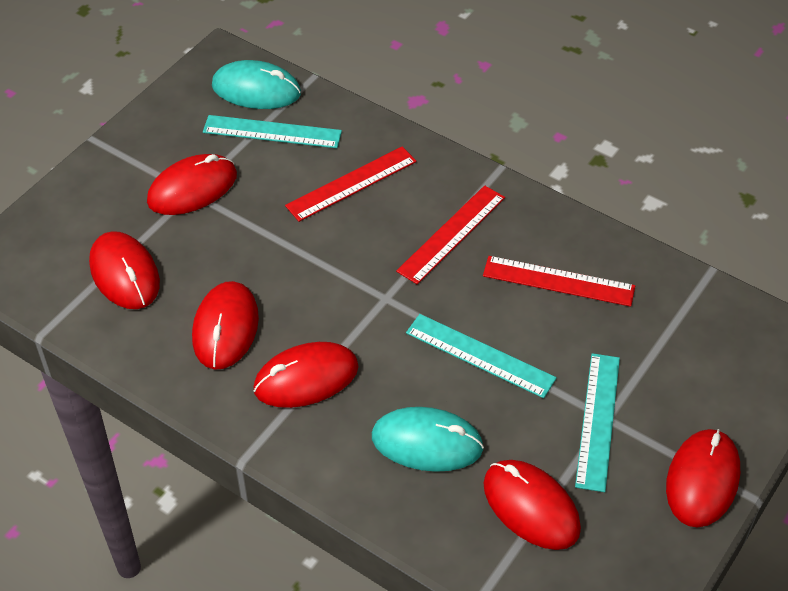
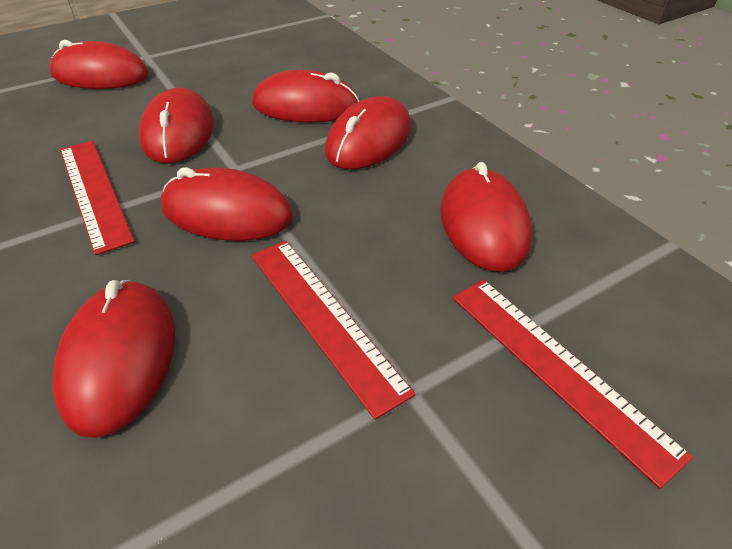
red mouse: 6 -> 7
turquoise mouse: 2 -> 0
turquoise ruler: 3 -> 0

